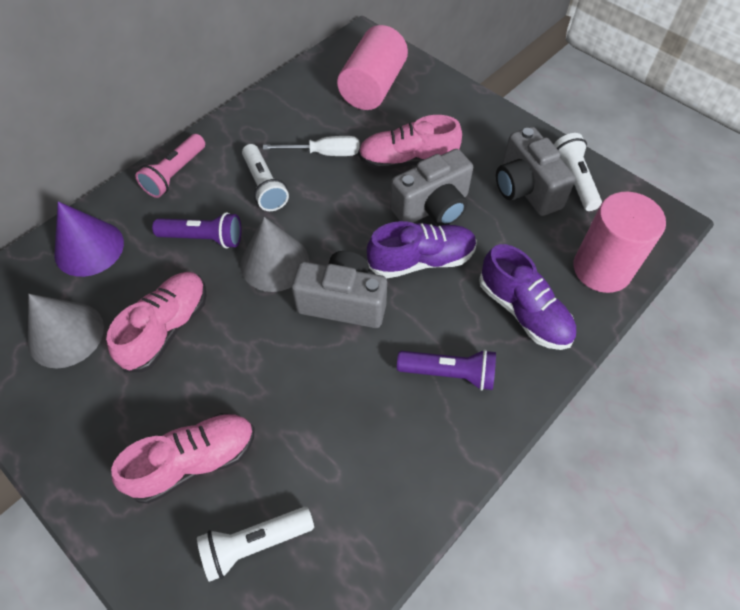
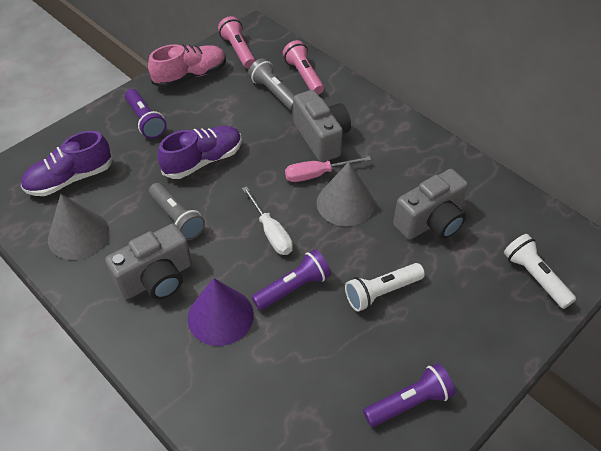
grey flashlight: 0 -> 2
pink cylinder: 2 -> 0
pink flashlight: 1 -> 2
pink screwdriver: 0 -> 1
pink shoe: 3 -> 1
purple flashlight: 2 -> 3
white flashlight: 3 -> 2

